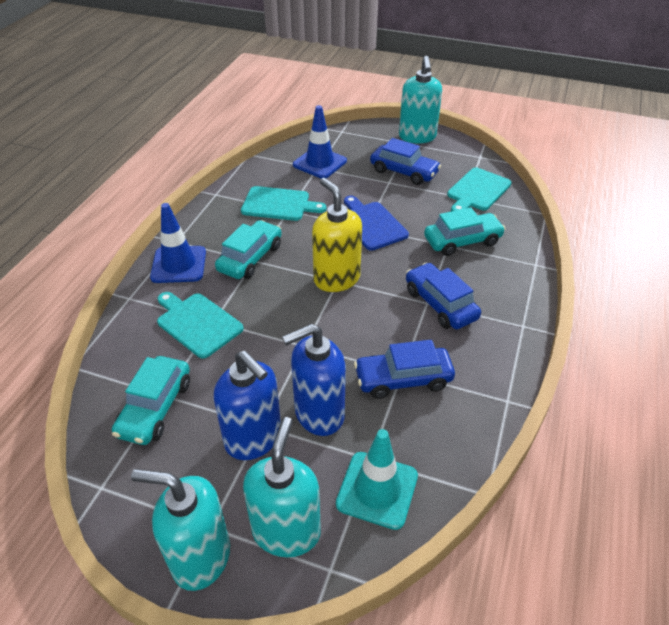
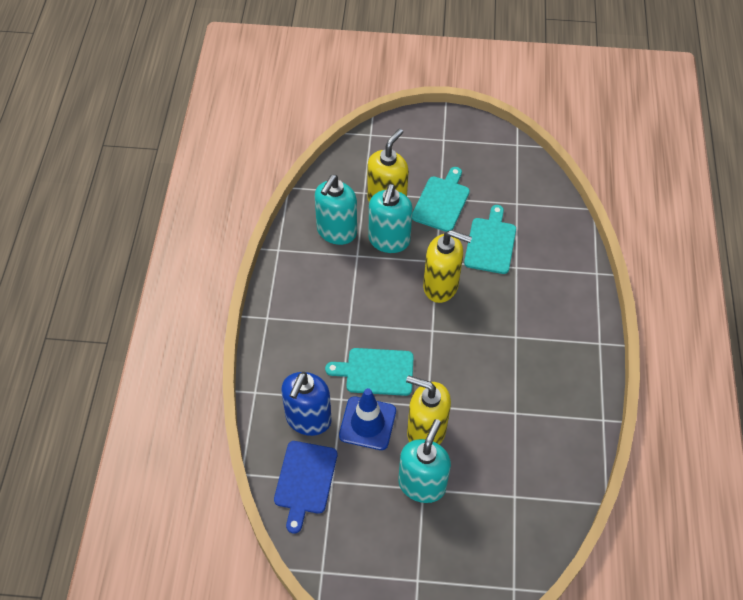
blue car: 3 -> 0
blue soap dispenser: 2 -> 1
blue traffic cone: 2 -> 1
turquoise car: 3 -> 0
turquoise traffic cone: 1 -> 0
yellow soap dispenser: 1 -> 3

